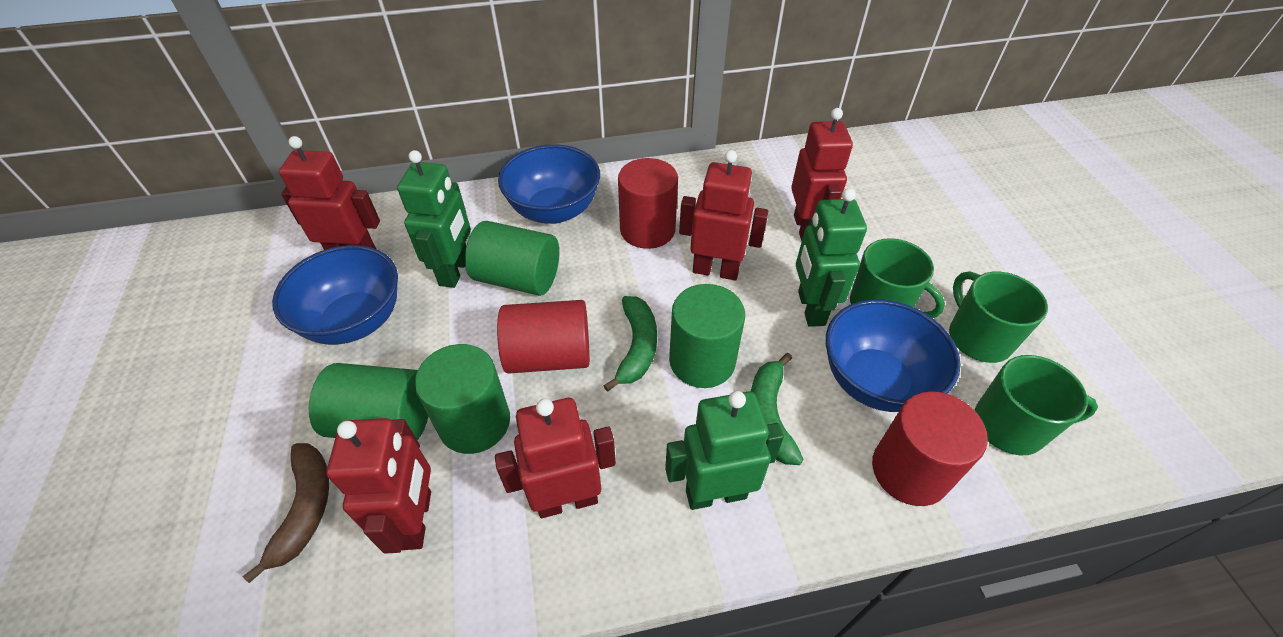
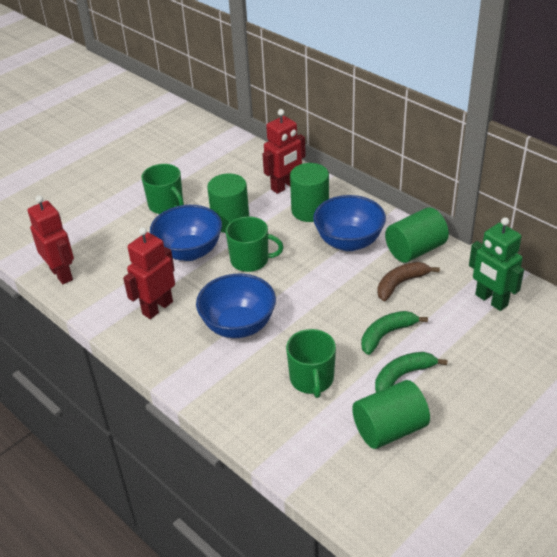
green robot: 3 -> 1
red cylinder: 3 -> 0
red robot: 5 -> 3

